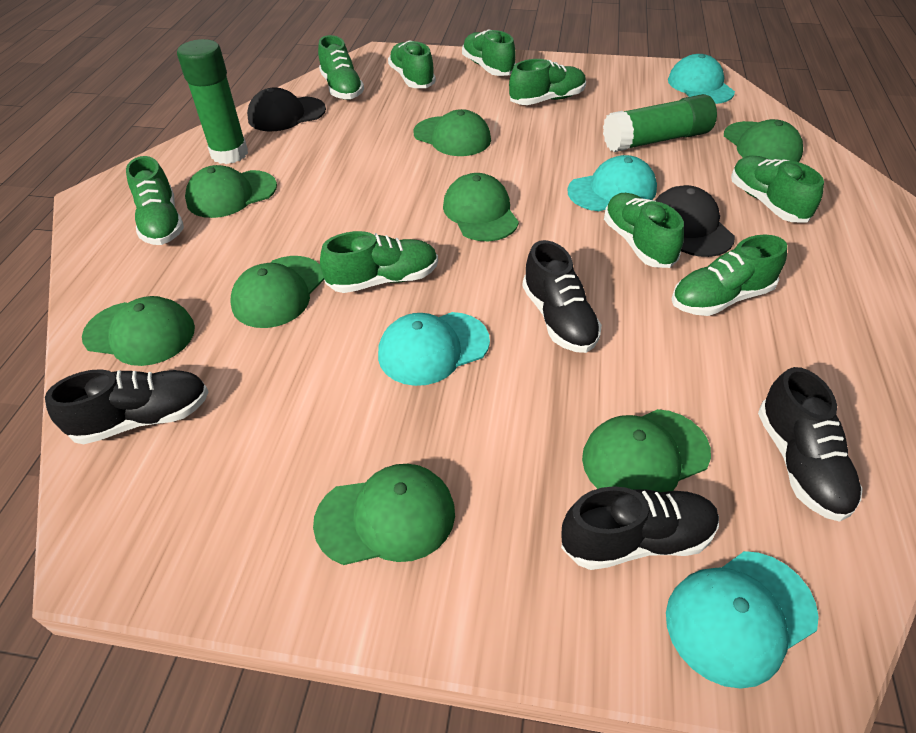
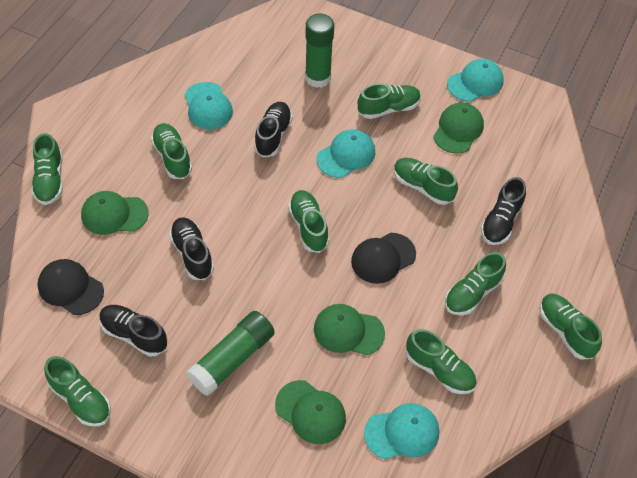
green cap: 8 -> 4

